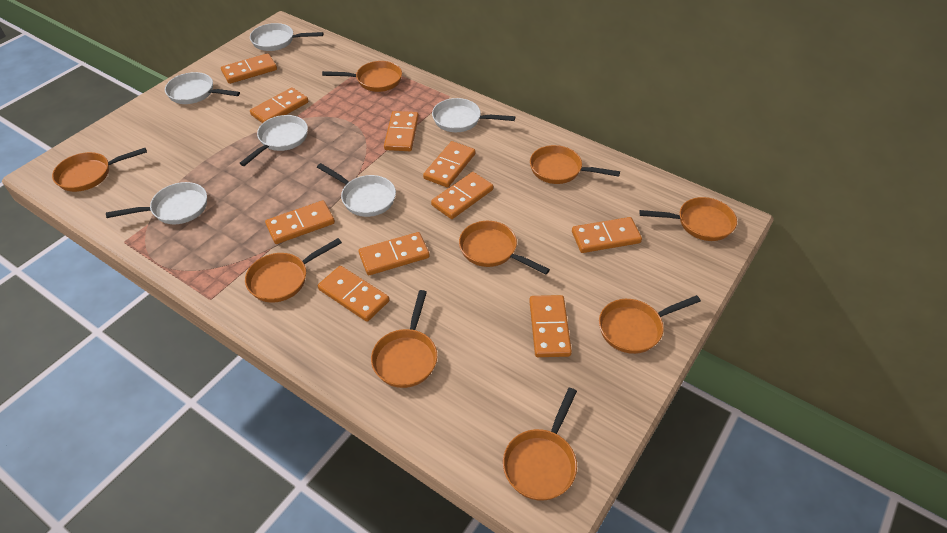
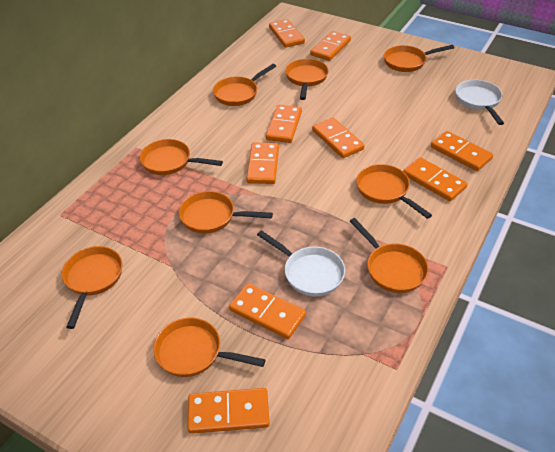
orange domino: 10 -> 9
white pan: 6 -> 2

